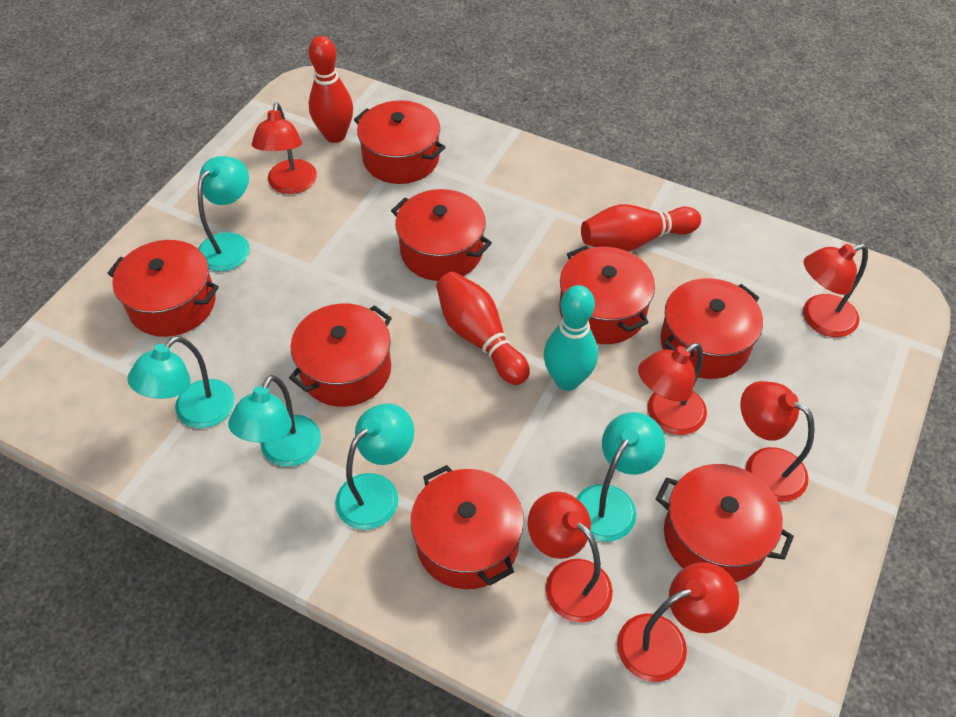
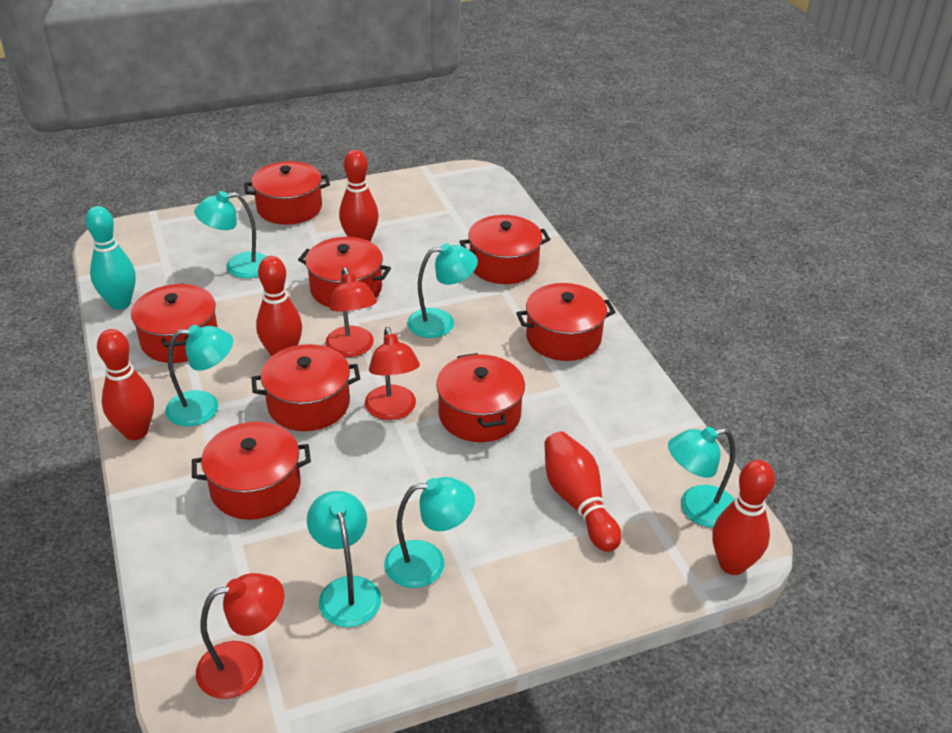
red bowling pin: 3 -> 5
red lamp: 6 -> 3
turquoise lamp: 5 -> 6

